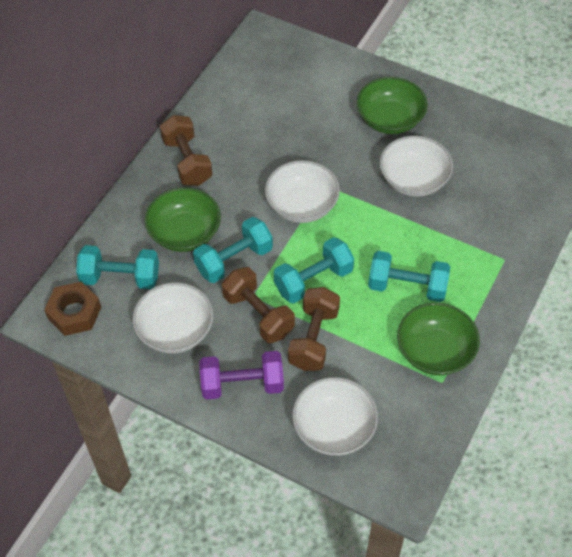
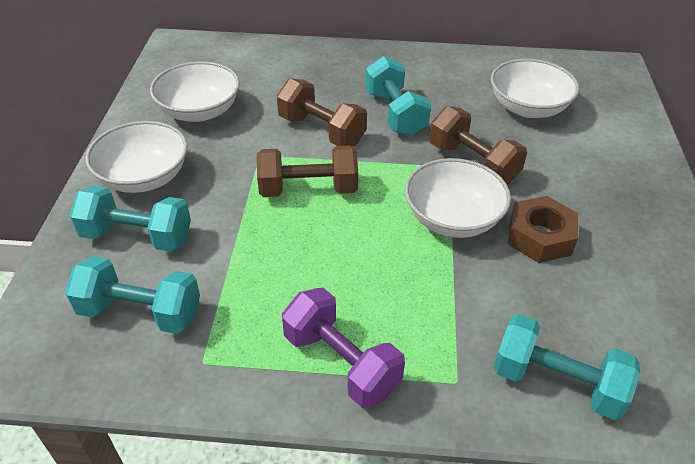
green bowl: 3 -> 0

